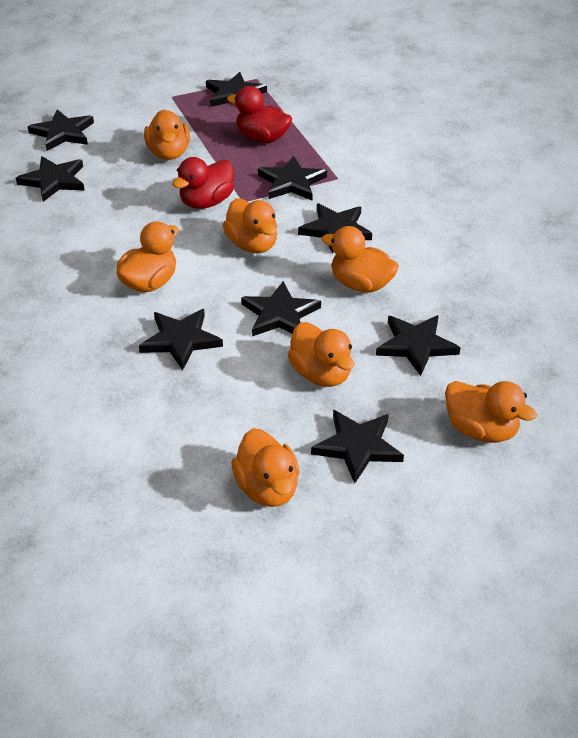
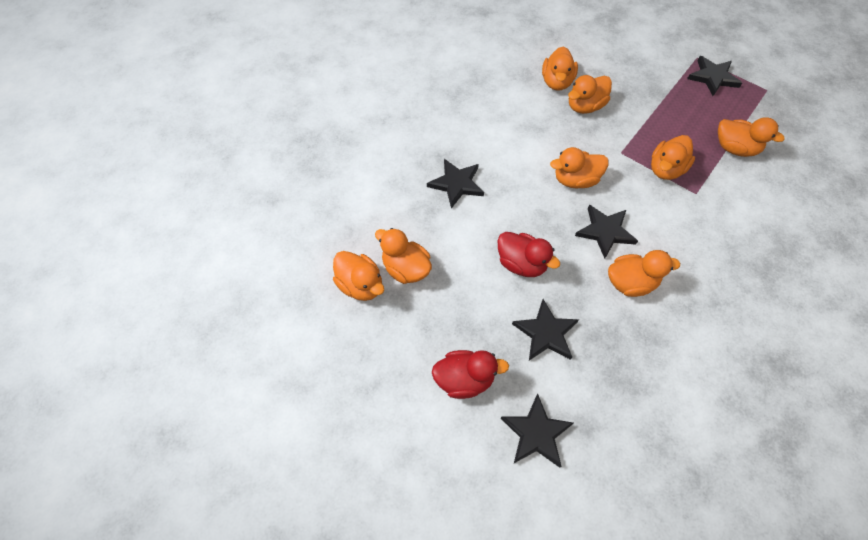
black star: 9 -> 5
orange duck: 7 -> 8

